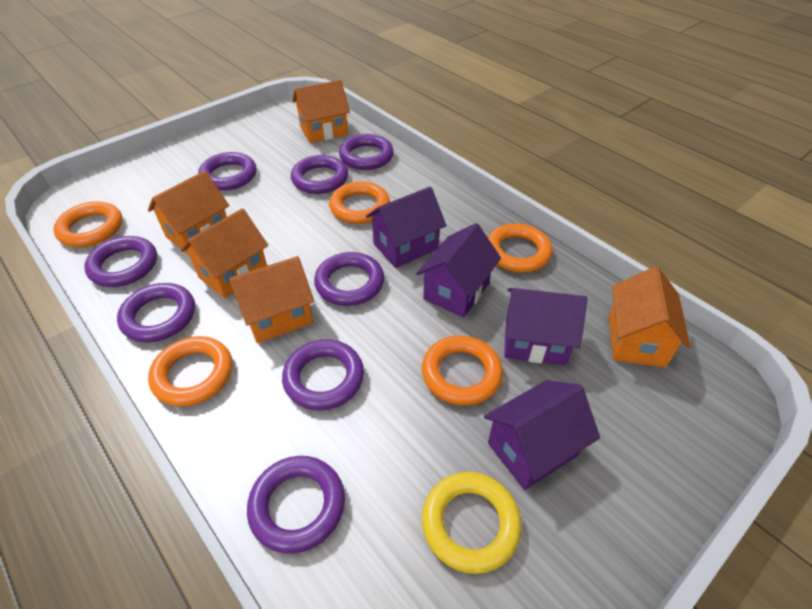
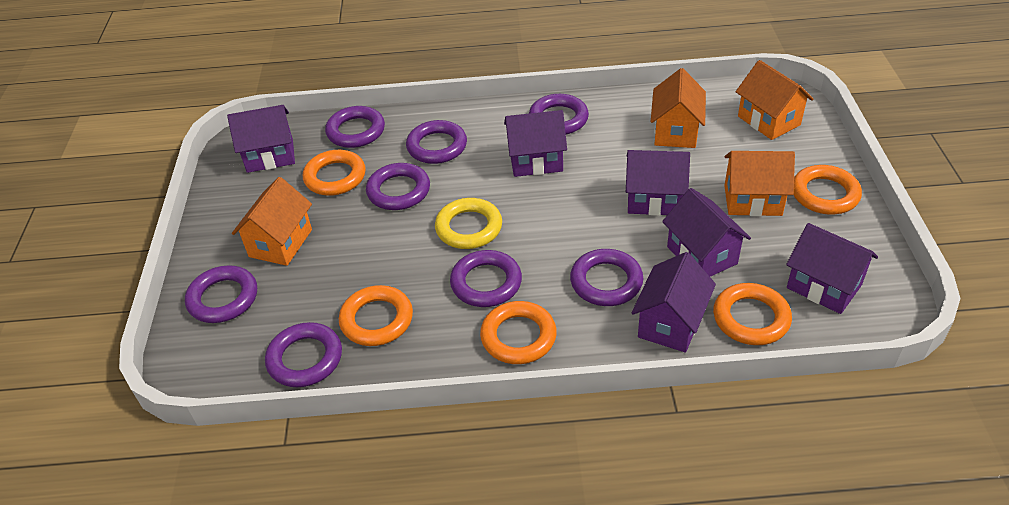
orange house: 5 -> 4
purple house: 4 -> 6

